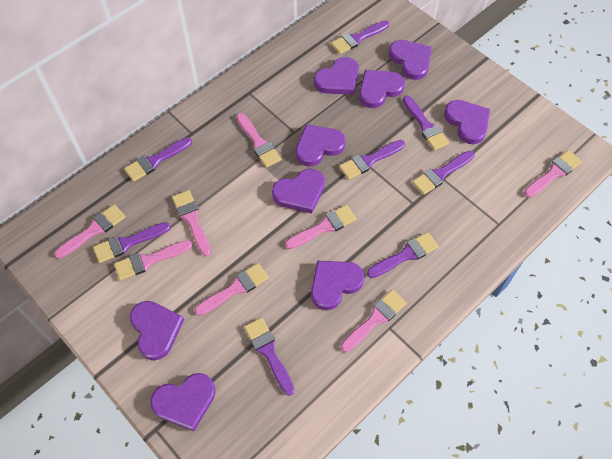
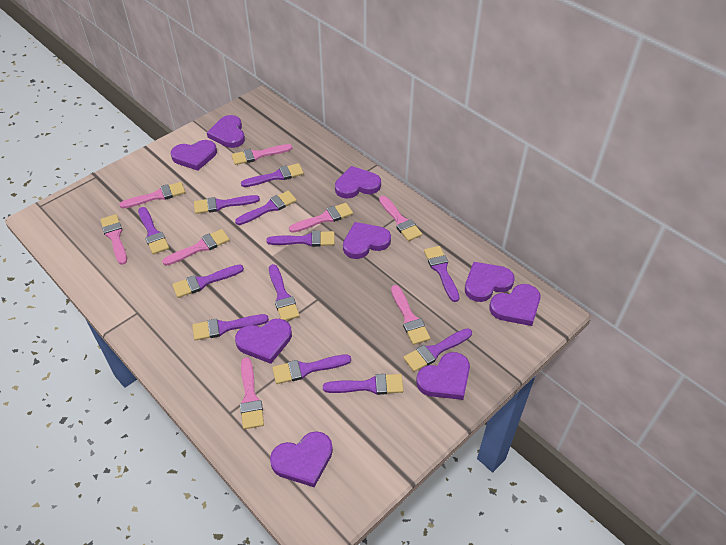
purple brush: 8 -> 12

